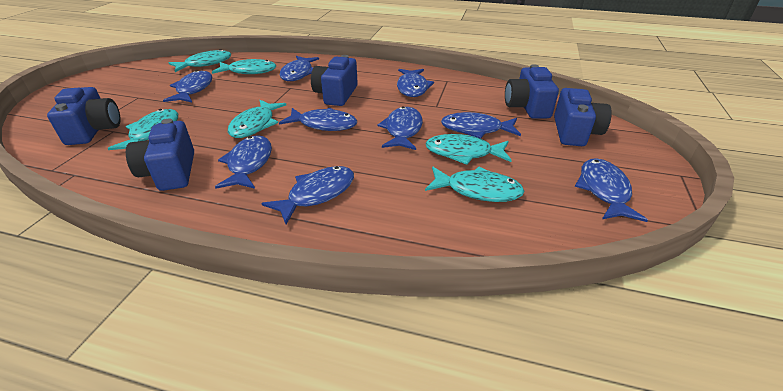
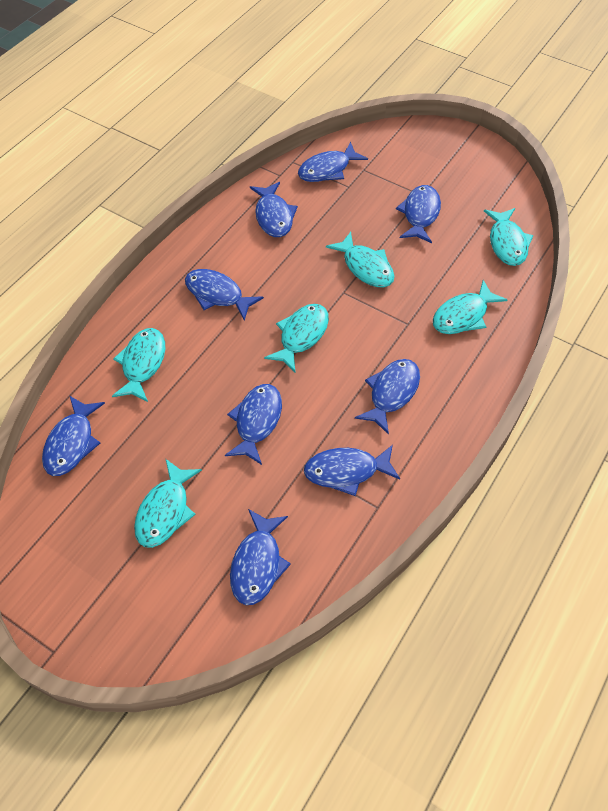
blue camera: 5 -> 0

